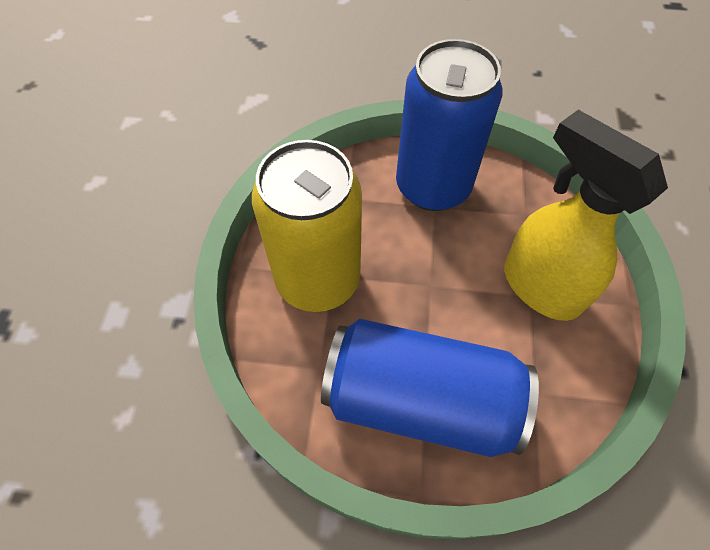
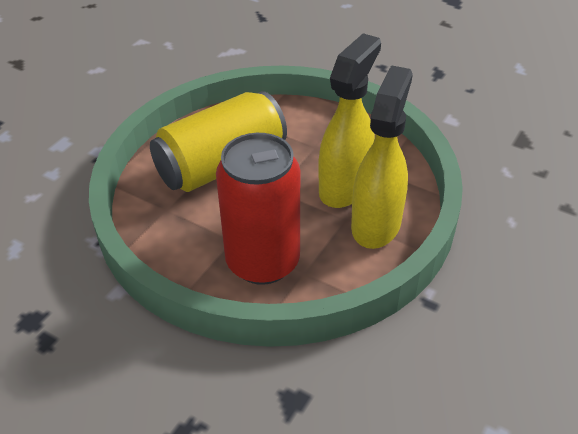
blue can: 2 -> 0
red can: 0 -> 1
yellow spray bottle: 1 -> 2

